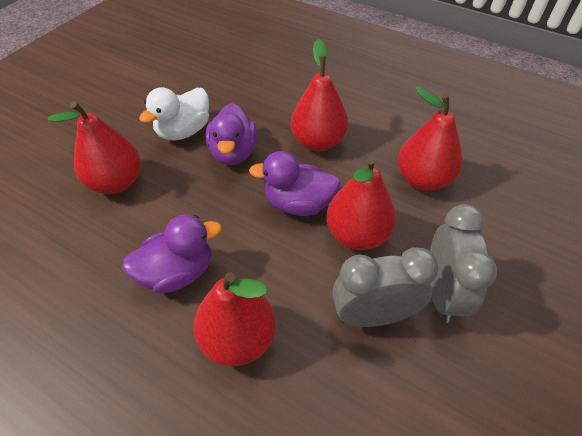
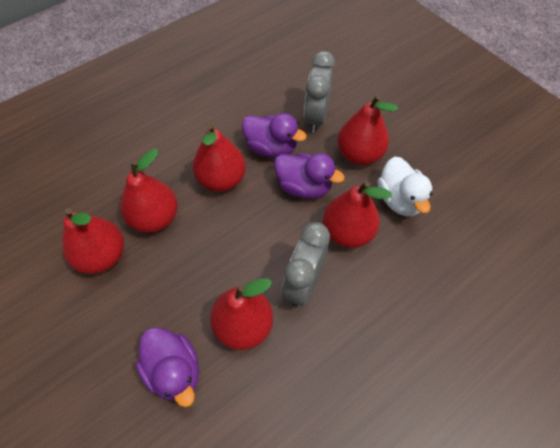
red pear: 5 -> 6

